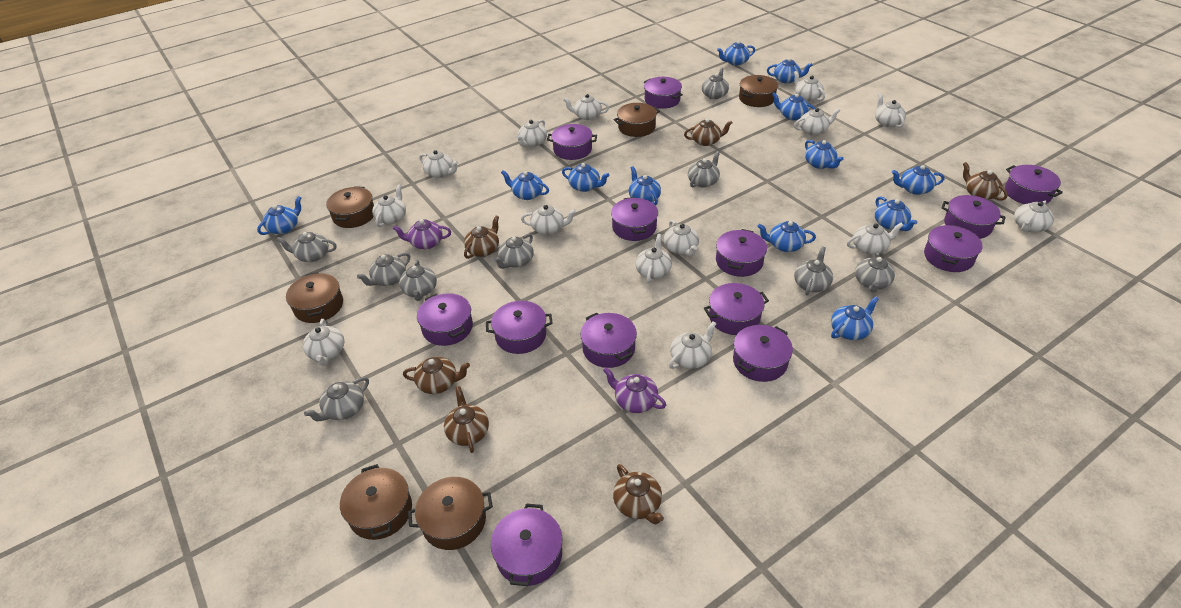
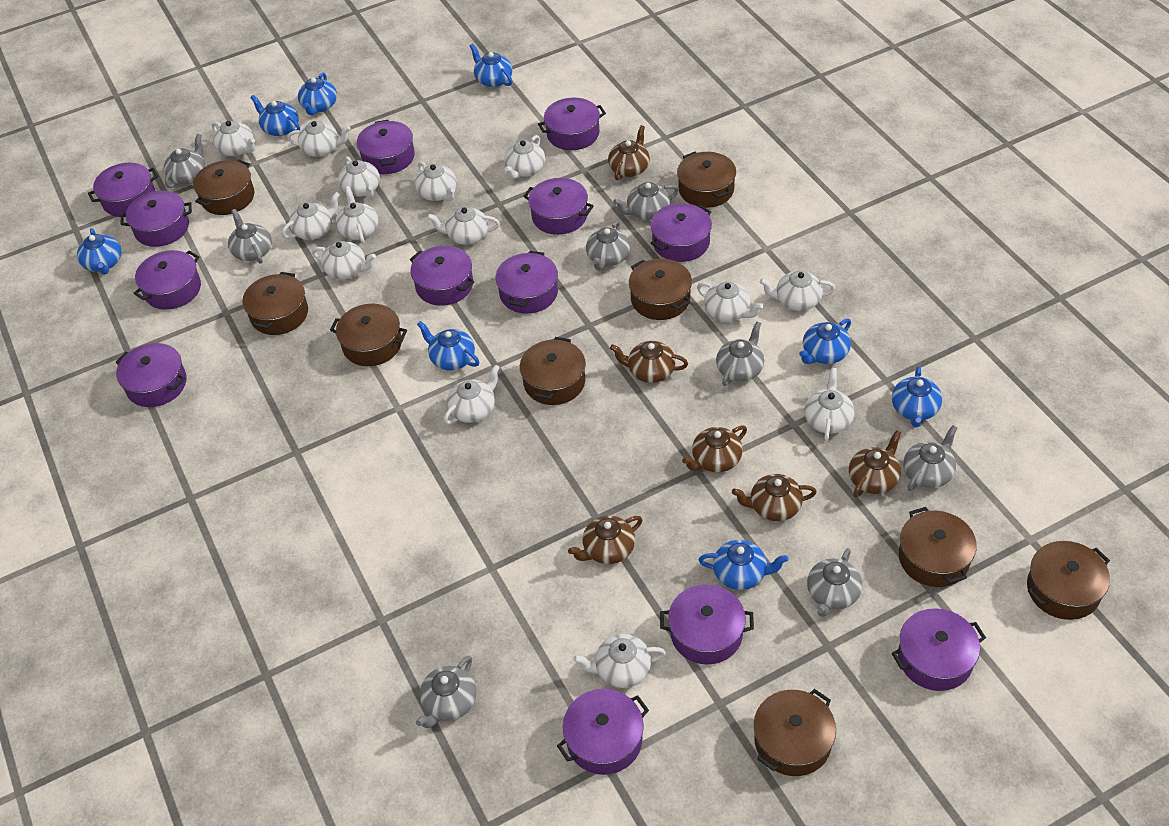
blue teapot: 12 -> 8
brown pot: 6 -> 9
grey teapot: 9 -> 8
purple teapot: 2 -> 0

